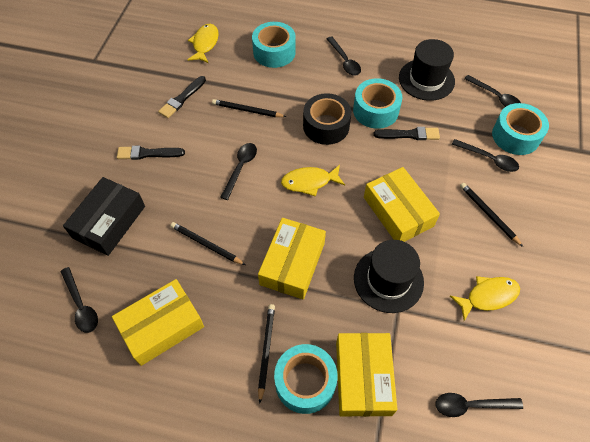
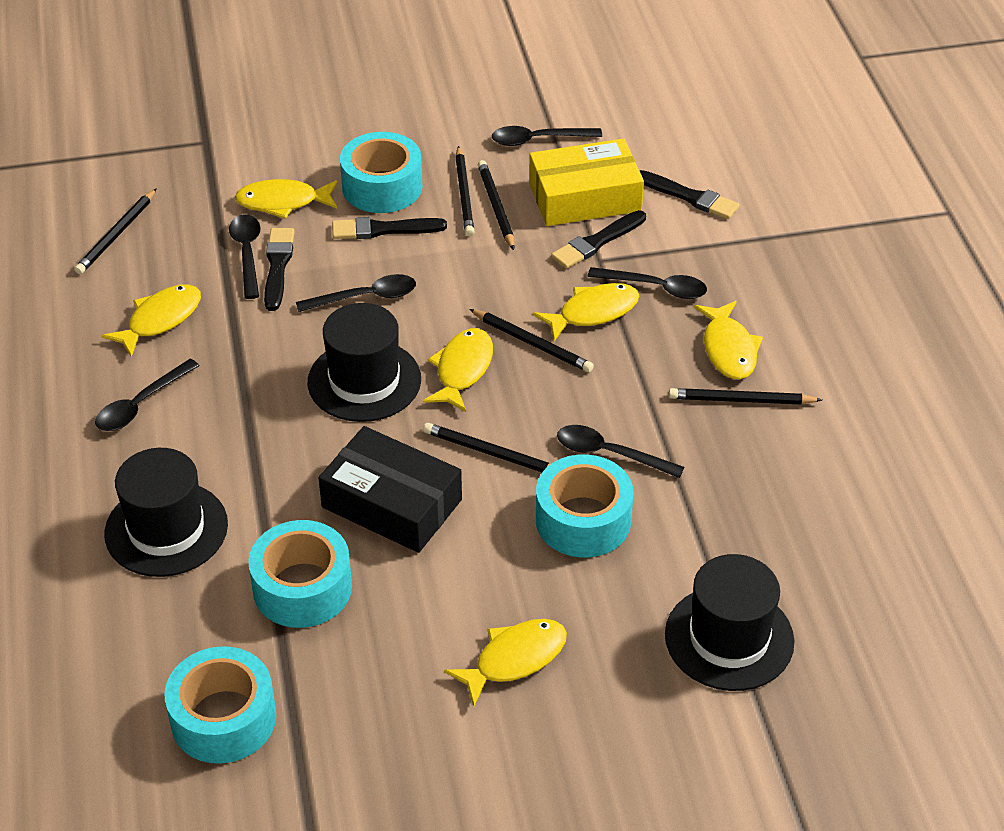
black brush: 3 -> 4
black hat: 2 -> 3
black pencil: 4 -> 6
black tape: 1 -> 0
yellow box: 4 -> 1
yellow fish: 3 -> 6

